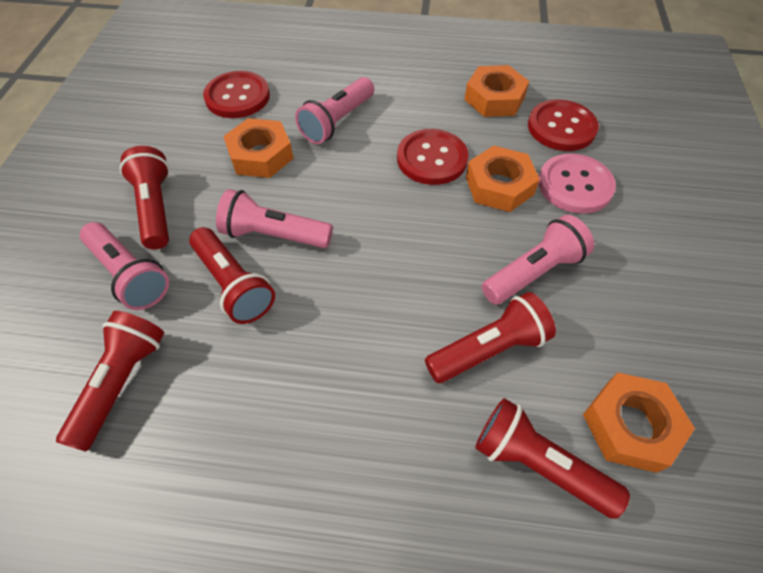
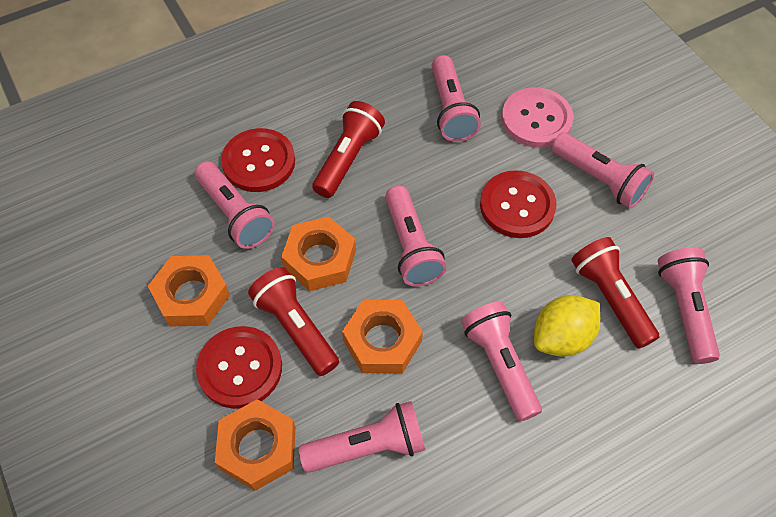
pink flashlight: 4 -> 7
red flashlight: 5 -> 3
yellow lemon: 0 -> 1

